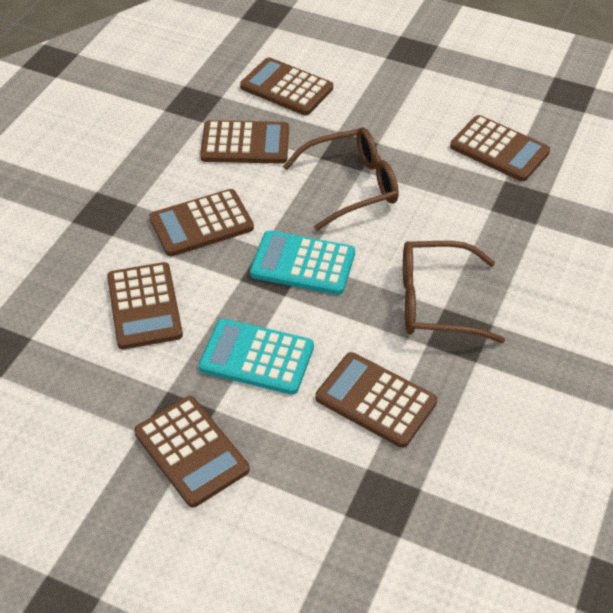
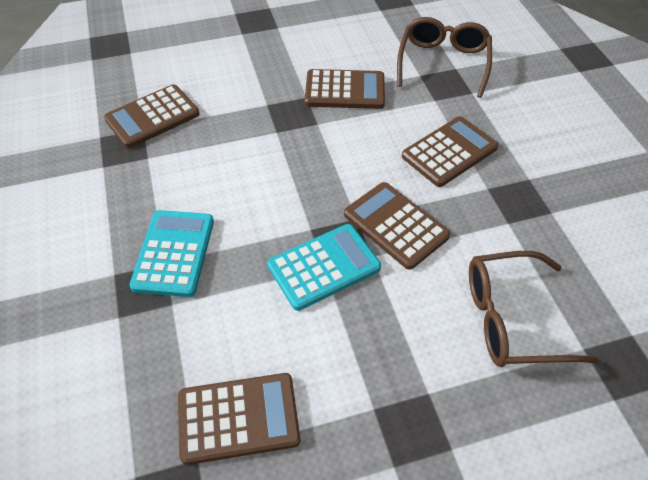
brown calculator: 7 -> 5

